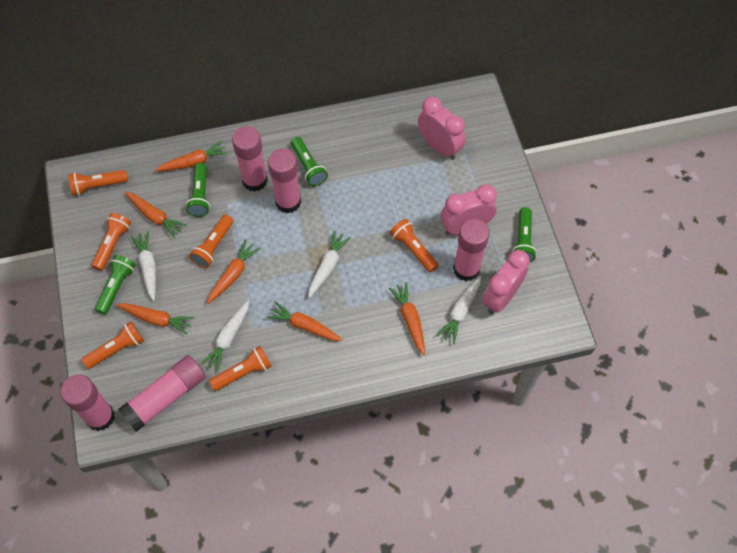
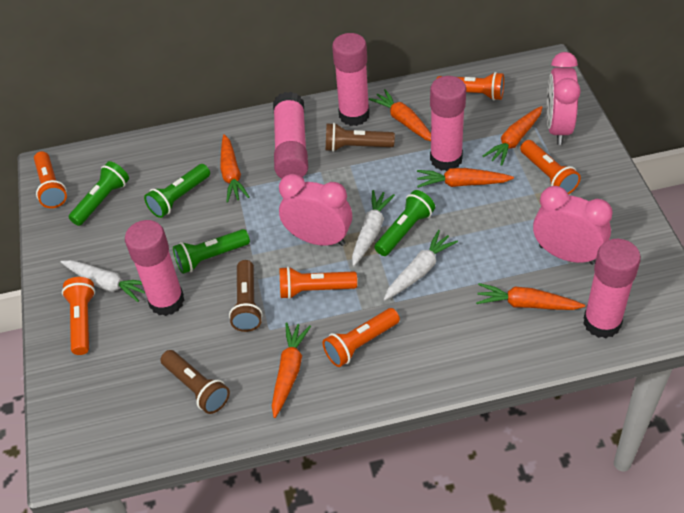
brown flashlight: 0 -> 3
white carrot: 4 -> 3

